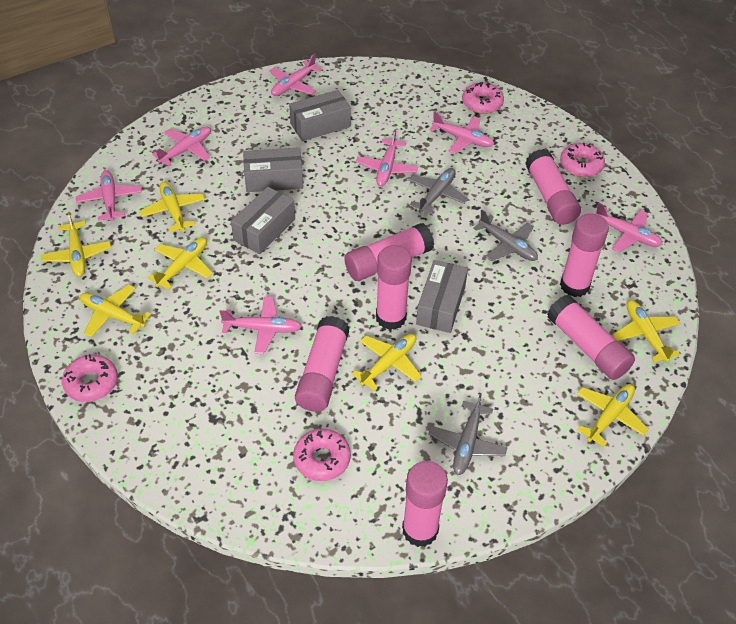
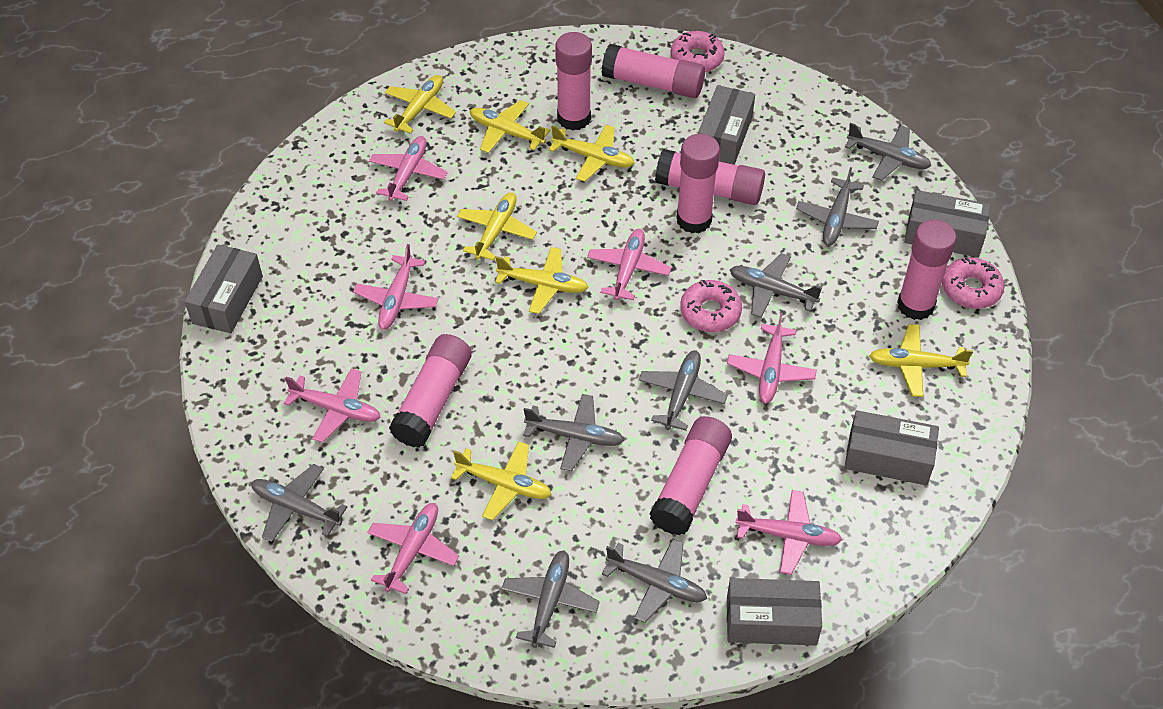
grey box: 4 -> 5
grey plane: 3 -> 8
pink donut: 4 -> 3

